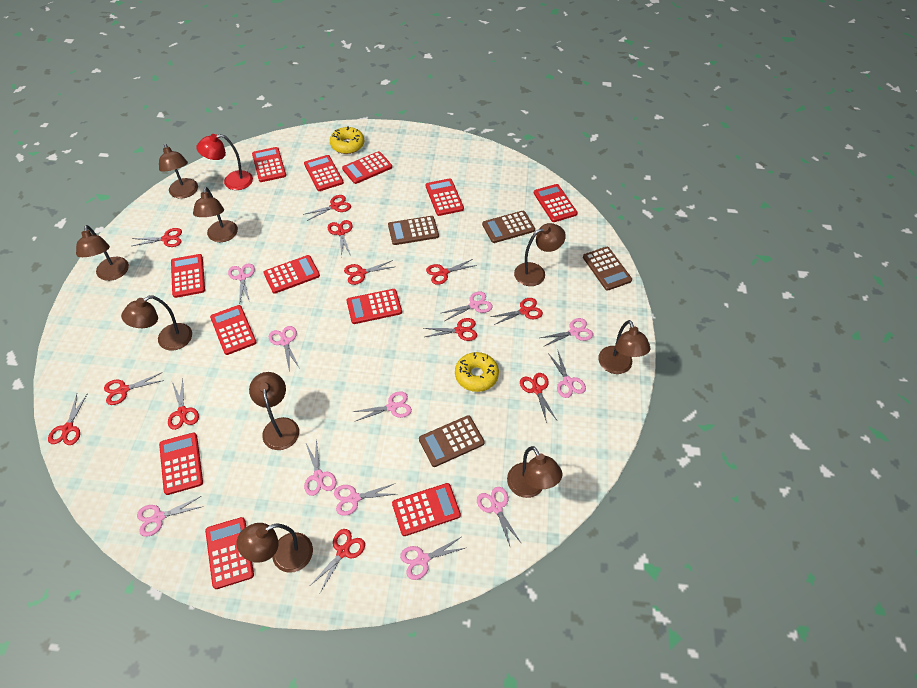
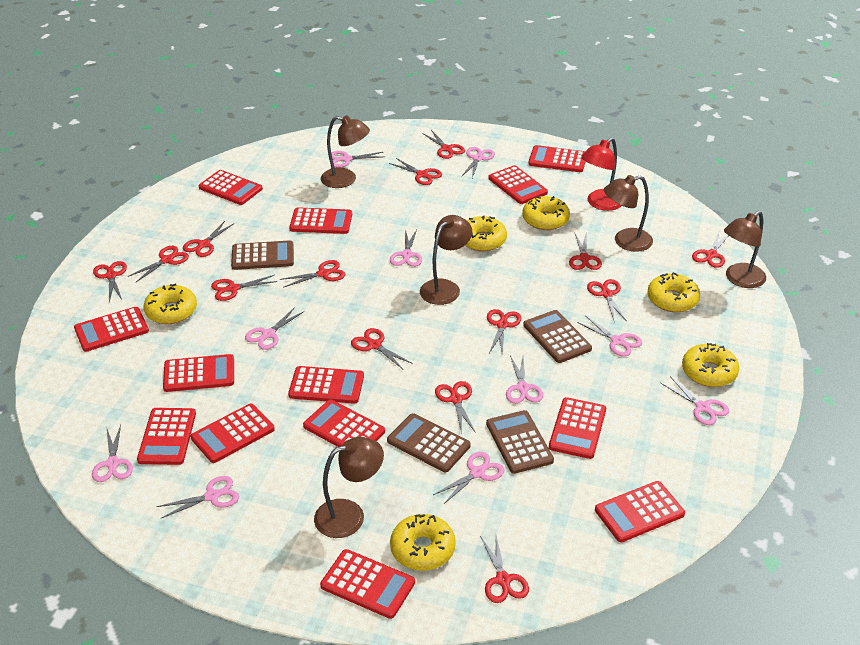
brown lamp: 9 -> 5
pink scissors: 11 -> 10
red calculator: 12 -> 13
red scissors: 12 -> 14
yellow donut: 2 -> 6

